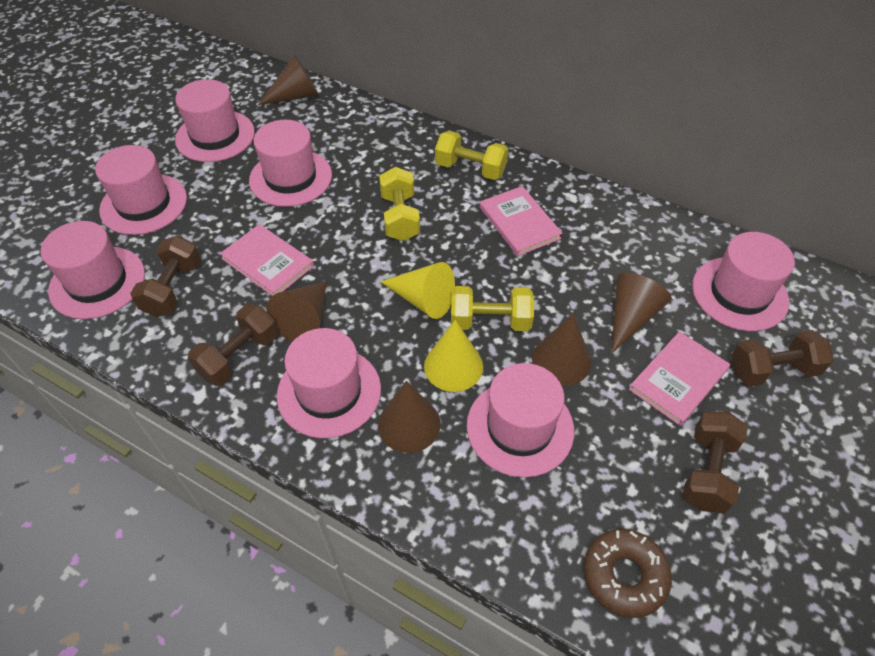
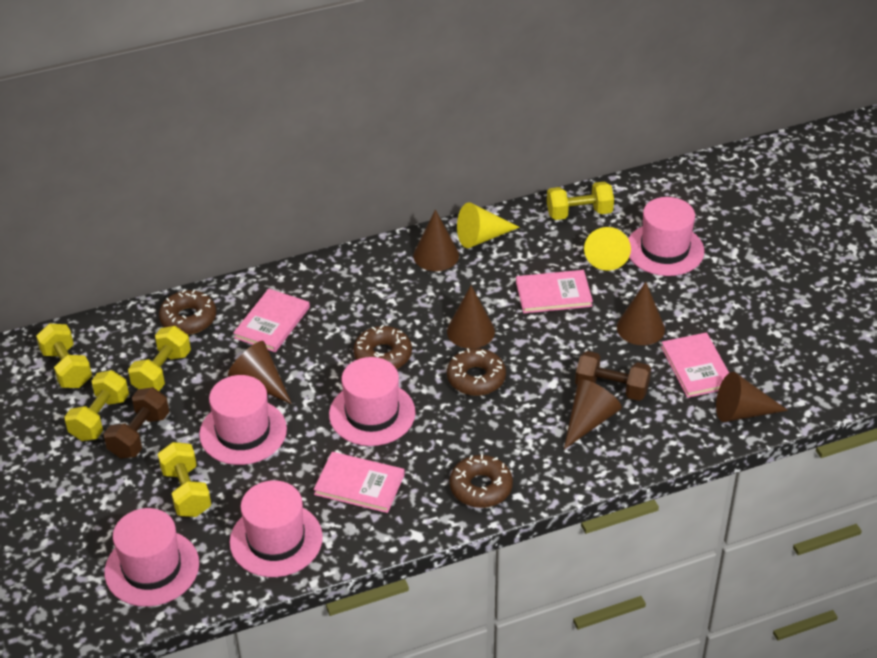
brown cone: 5 -> 6
brown donut: 1 -> 4
brown dumbbell: 4 -> 2
pink book: 3 -> 4
pink hat: 7 -> 5
yellow dumbbell: 3 -> 5

